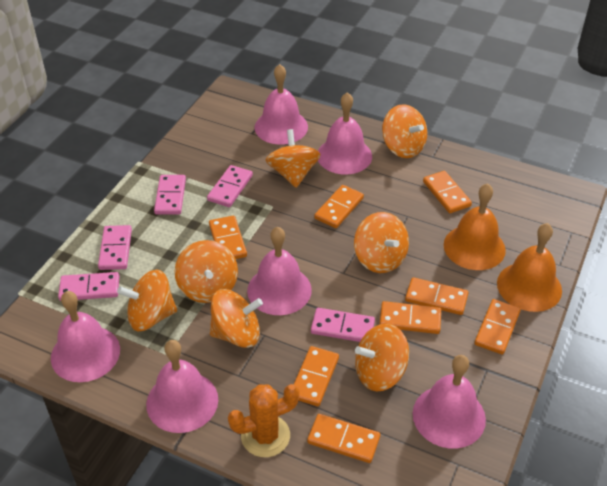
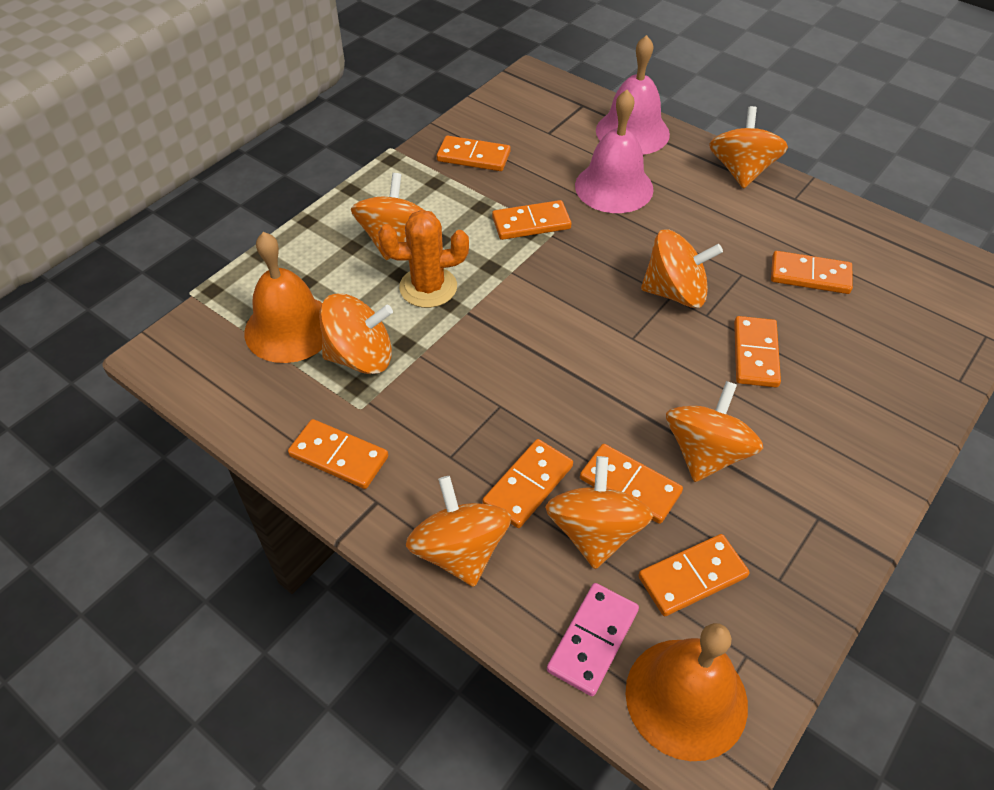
pink bell: 6 -> 2
pink domino: 5 -> 1

